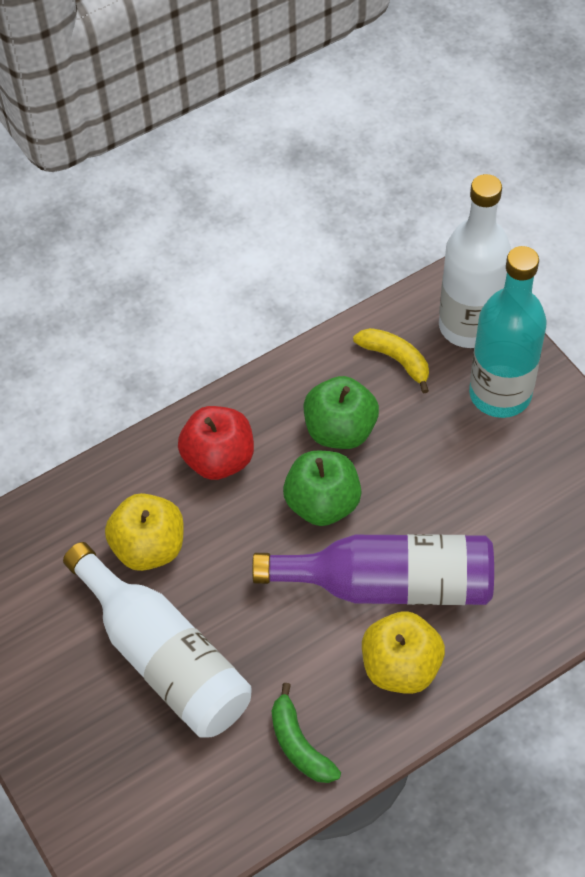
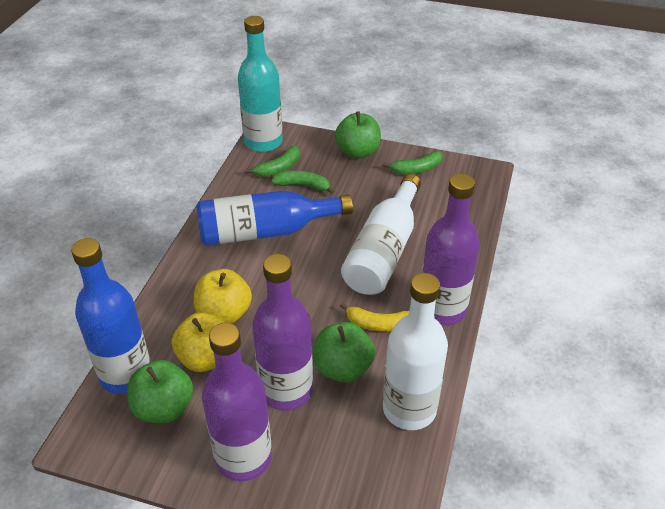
blue bottle: 0 -> 2
green apple: 2 -> 3
green banana: 1 -> 3
purple bottle: 1 -> 3
red apple: 1 -> 0

